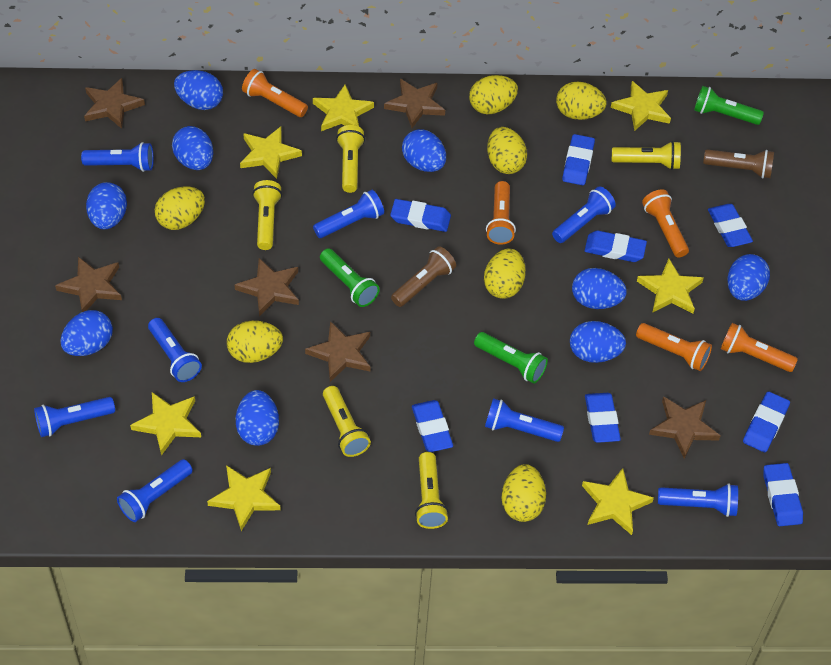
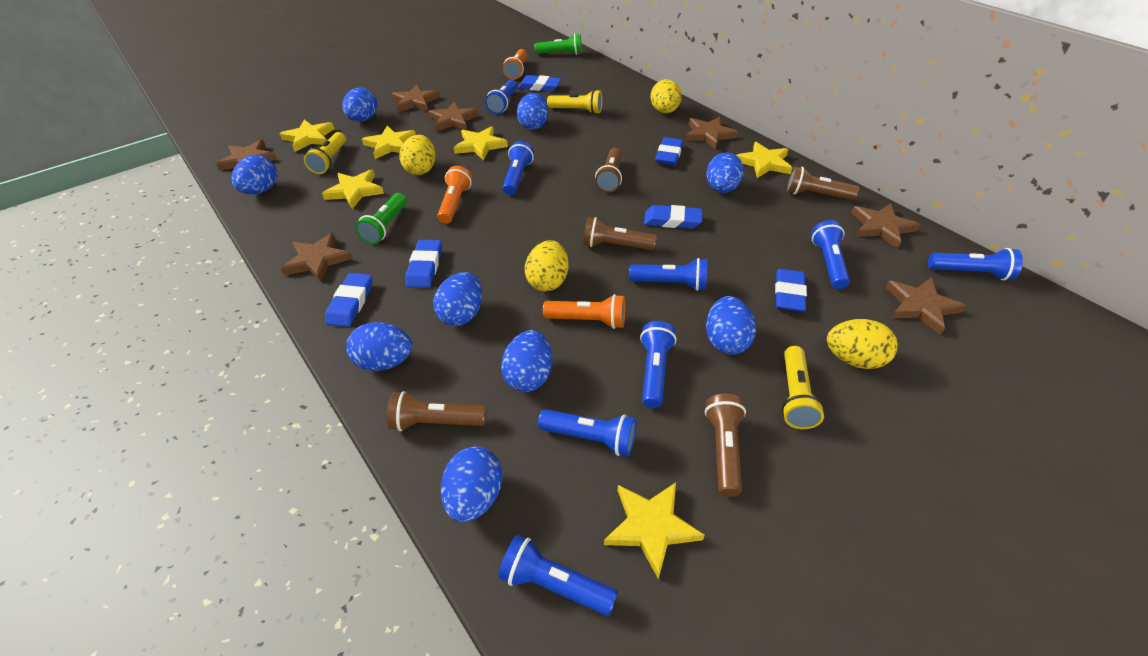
blue eraser: 8 -> 6
brown flashlight: 2 -> 5
brown star: 6 -> 7
green flashlight: 3 -> 2
orange flashlight: 5 -> 3
yellow egg: 7 -> 4
yellow flashlight: 5 -> 3
yellow star: 7 -> 6

